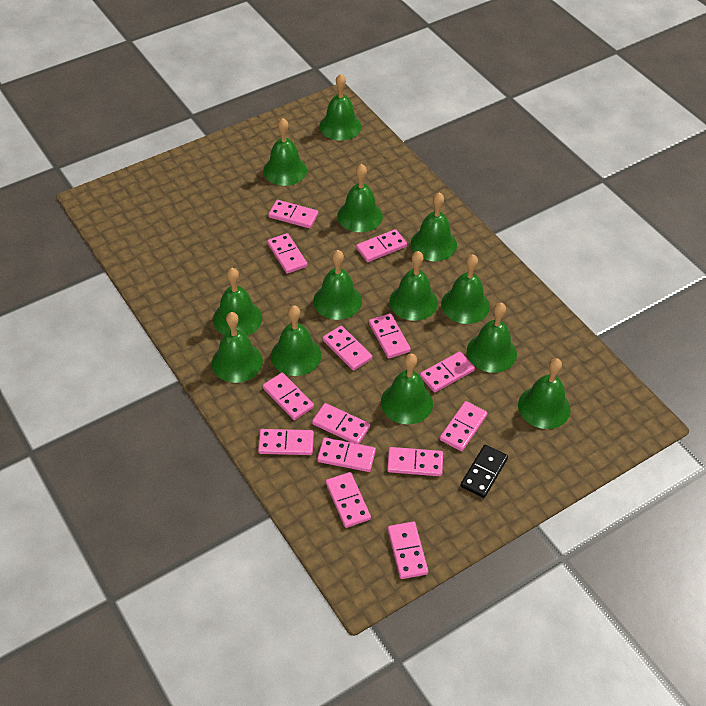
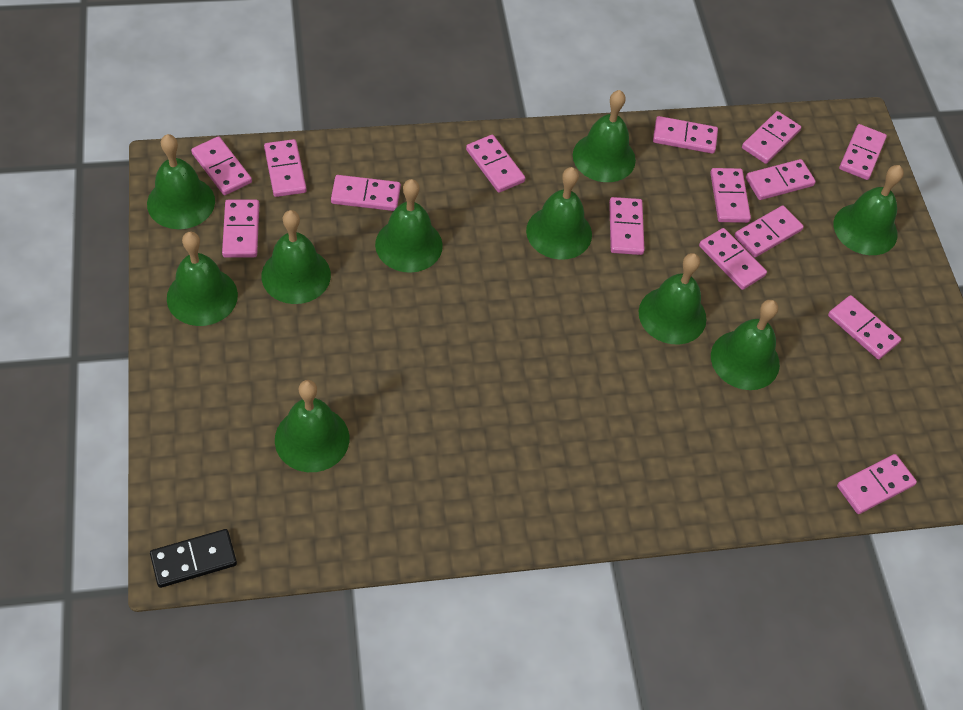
green bell: 13 -> 10
pink domino: 14 -> 15

